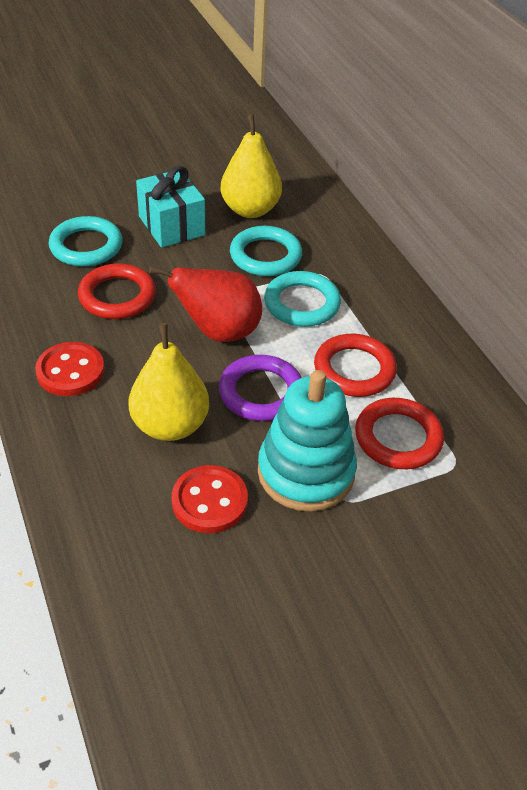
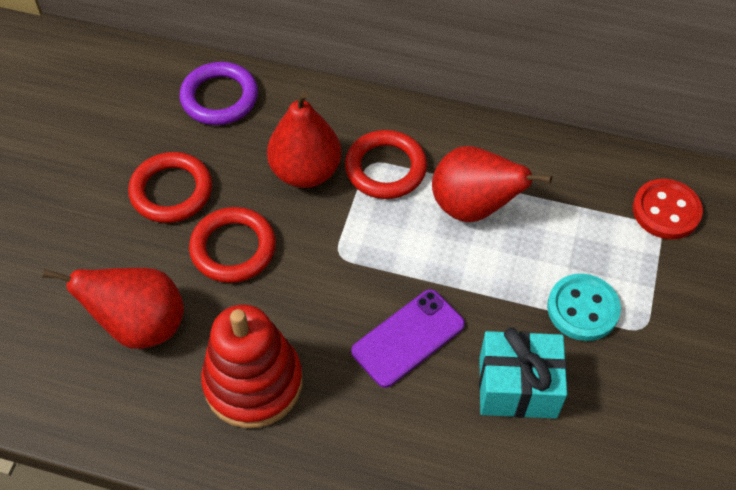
purple phone: 0 -> 1
red button: 2 -> 1
red pear: 1 -> 3
red stacking toy: 0 -> 1
turquoise button: 0 -> 1
turquoise ring: 3 -> 0
turquoise stacking toy: 1 -> 0
yellow pear: 2 -> 0

